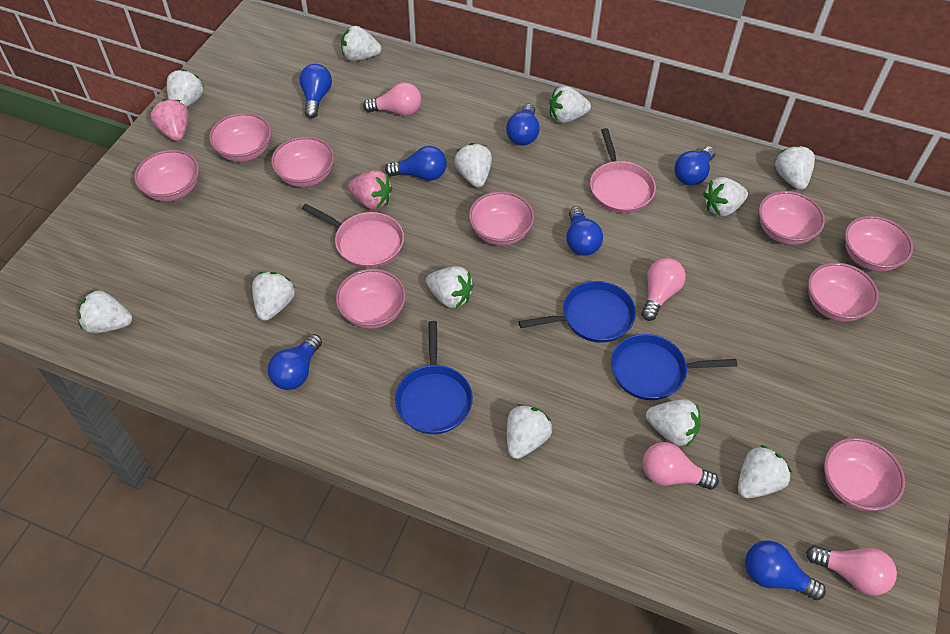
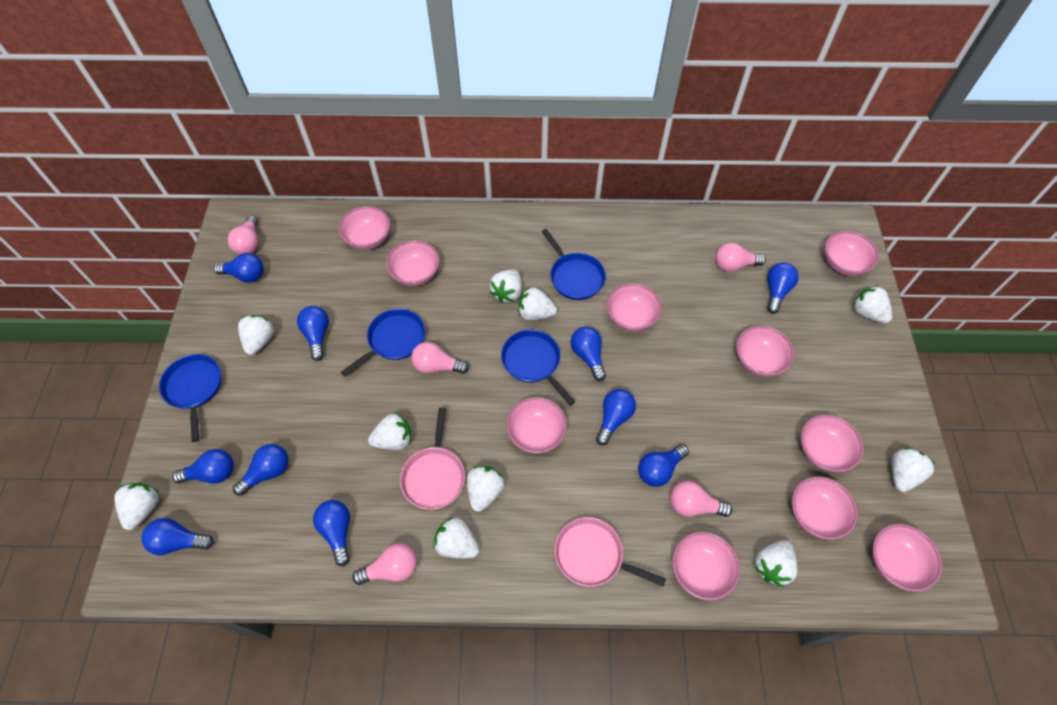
blue light bulb: 7 -> 10
blue pan: 3 -> 4
pink bowl: 9 -> 10
pink light bulb: 4 -> 5
pink strawberry: 2 -> 0
white strawberry: 12 -> 10

